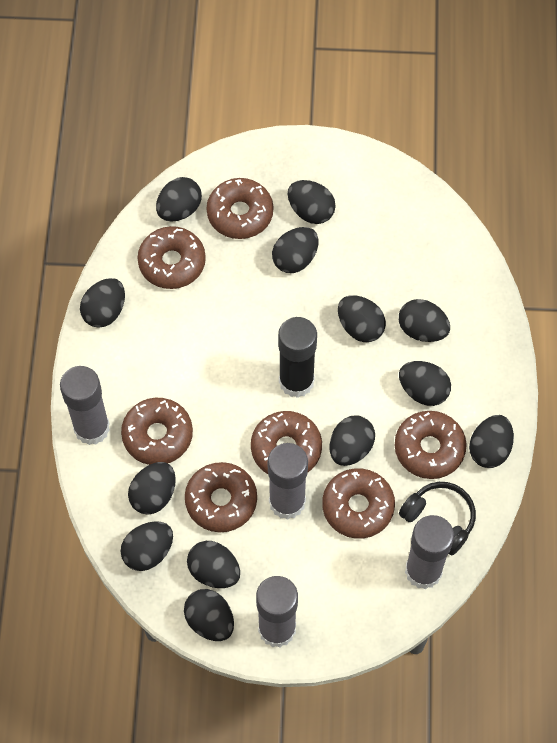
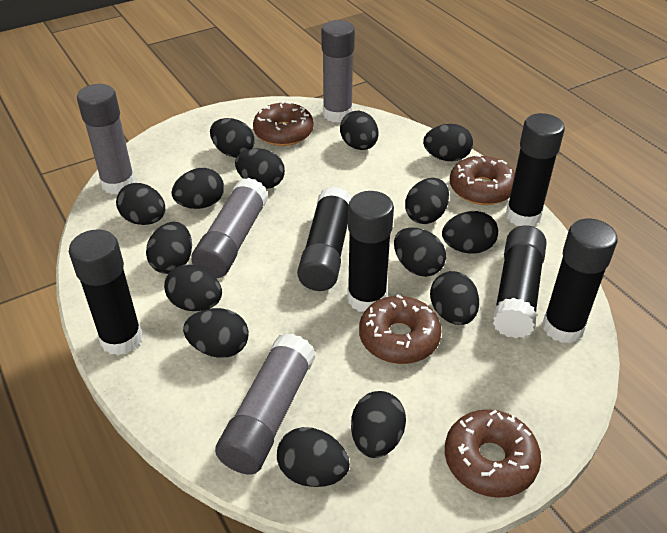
black egg: 13 -> 15
black glue stick: 1 -> 6
black headphones: 1 -> 0
brown donut: 7 -> 4

